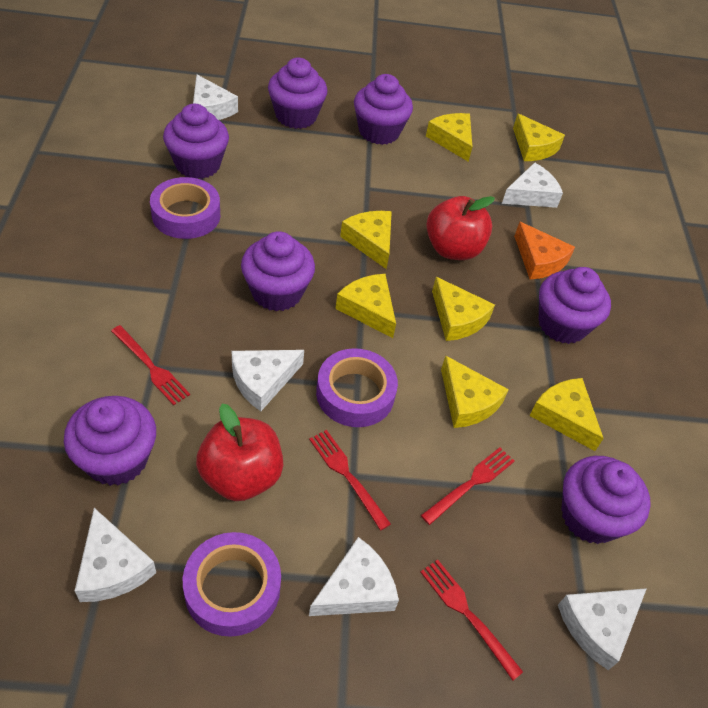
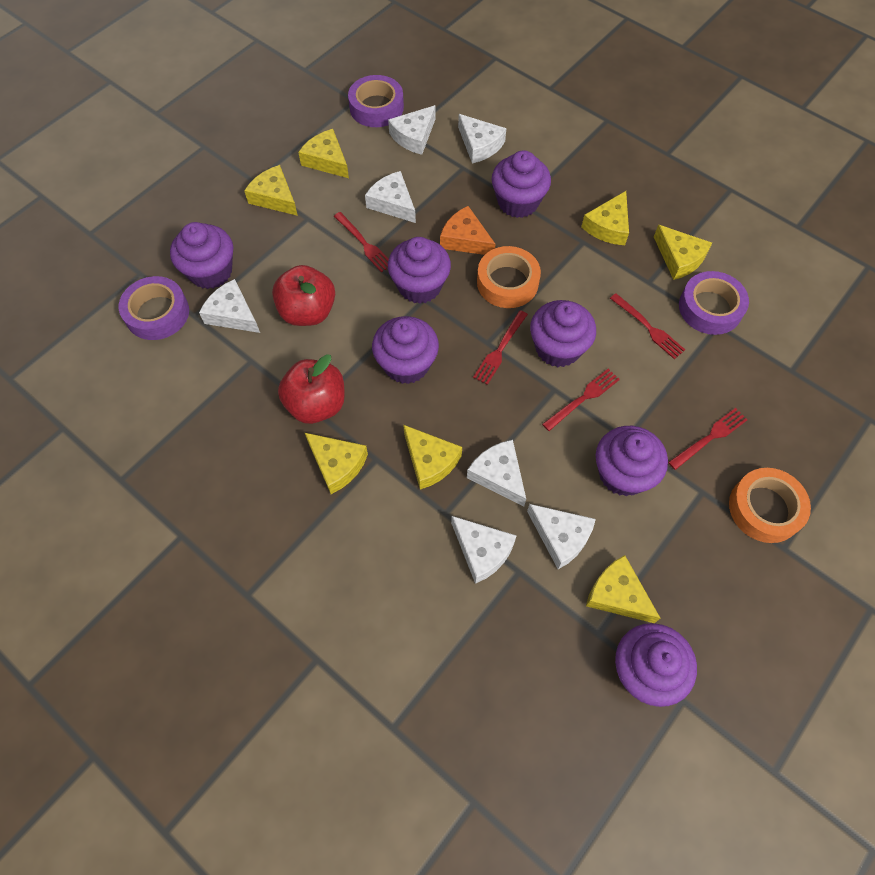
orange tape: 0 -> 2
red fork: 4 -> 5
white cheese: 6 -> 7

